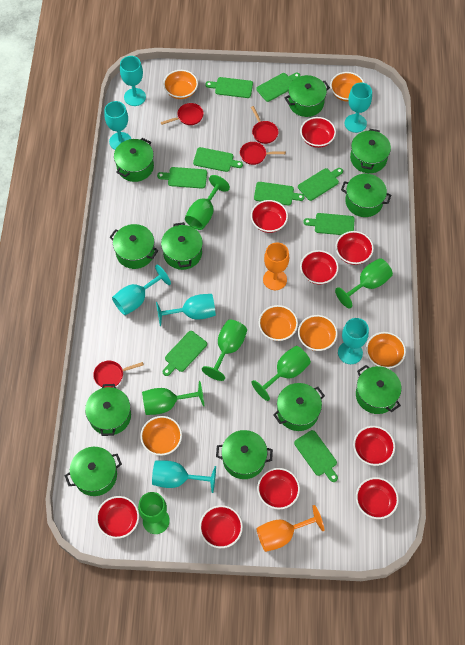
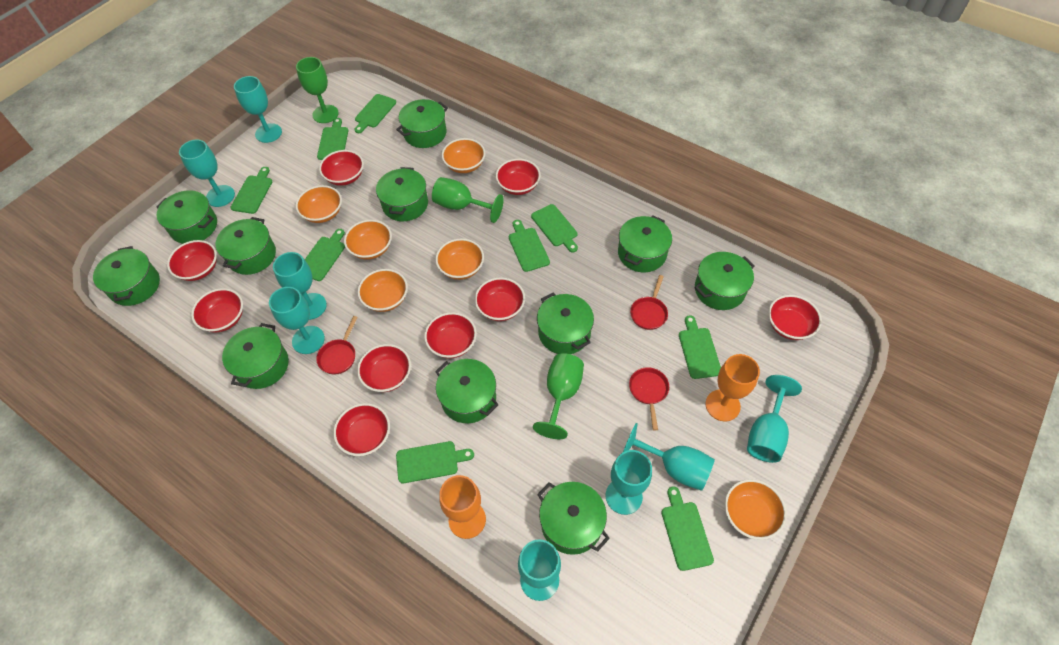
green goblet: 6 -> 3
red pan: 4 -> 3
turquoise goblet: 7 -> 8

